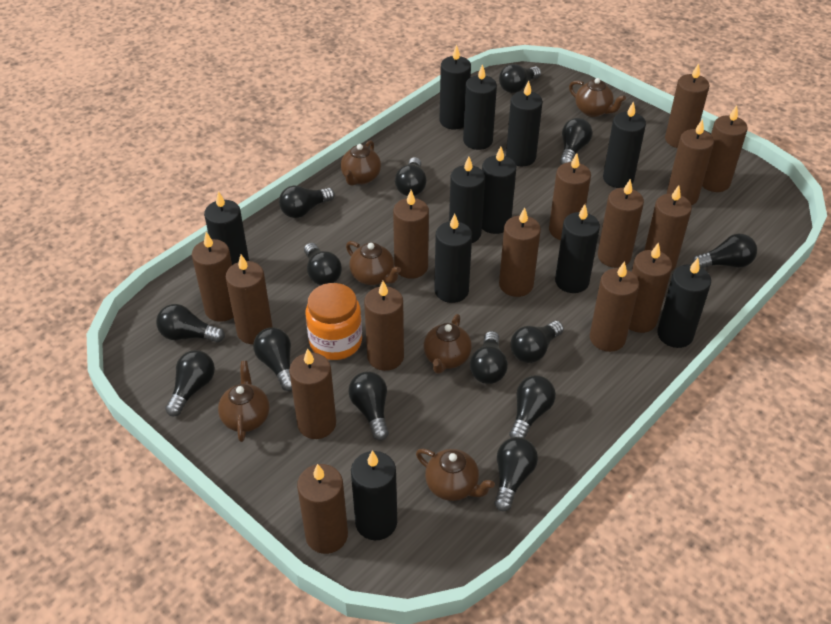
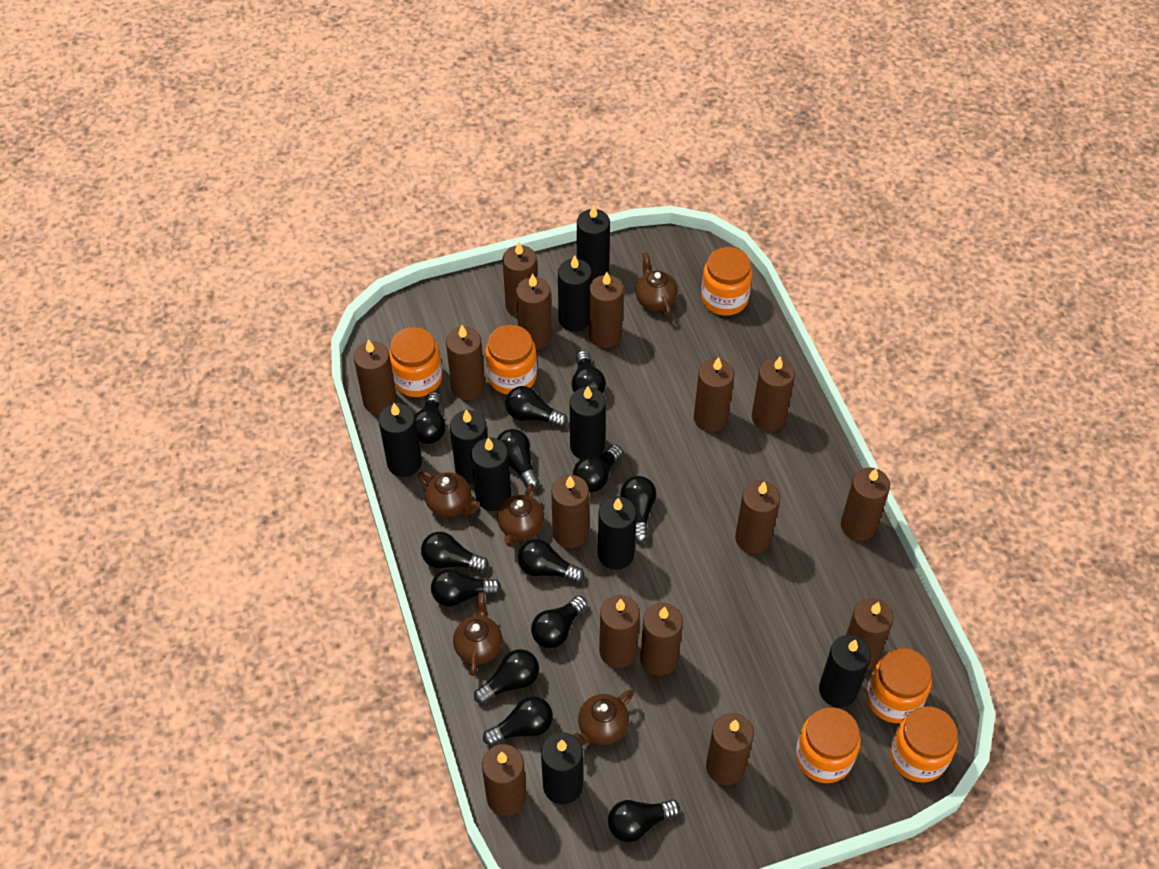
black candle: 11 -> 9
black light bulb: 14 -> 13
brown teapot: 6 -> 5
orange jar: 1 -> 6

